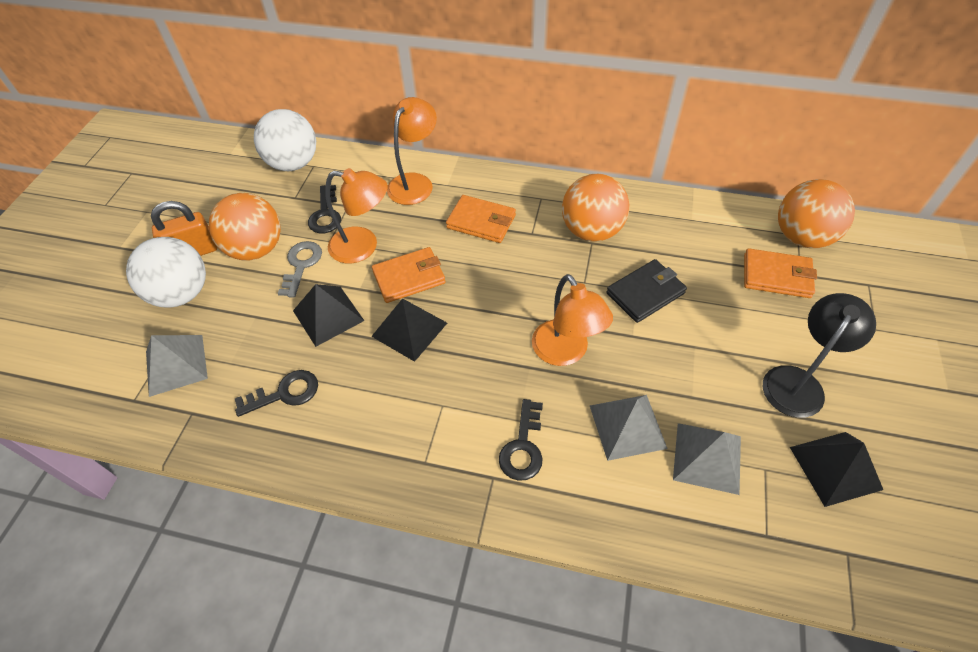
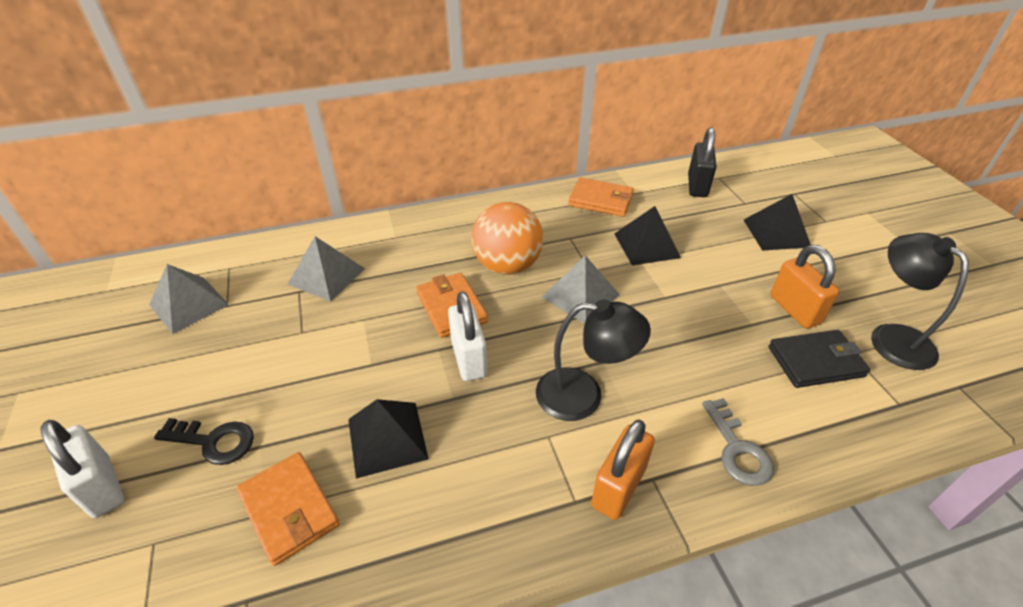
black key: 3 -> 1
black lamp: 1 -> 2
black padlock: 0 -> 1
orange ball: 3 -> 1
orange lamp: 3 -> 0
orange padlock: 1 -> 2
white ball: 2 -> 0
white padlock: 0 -> 2

